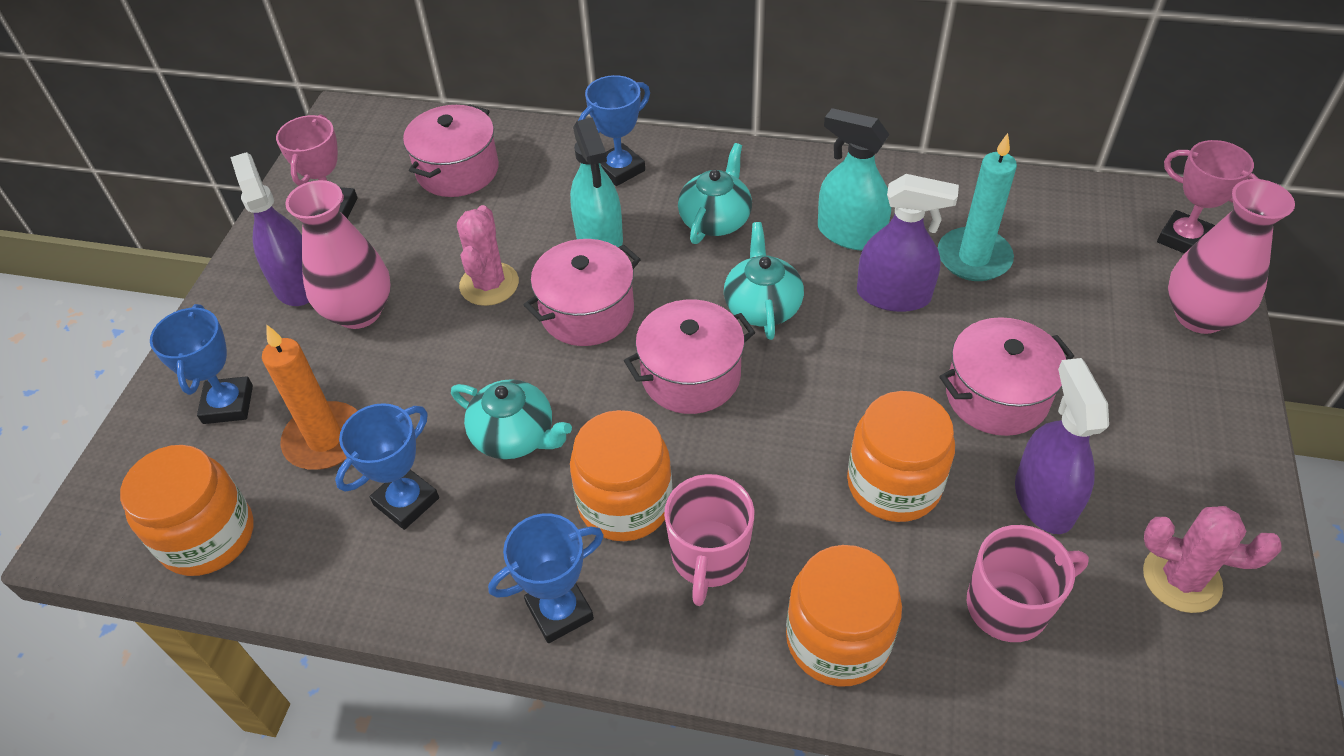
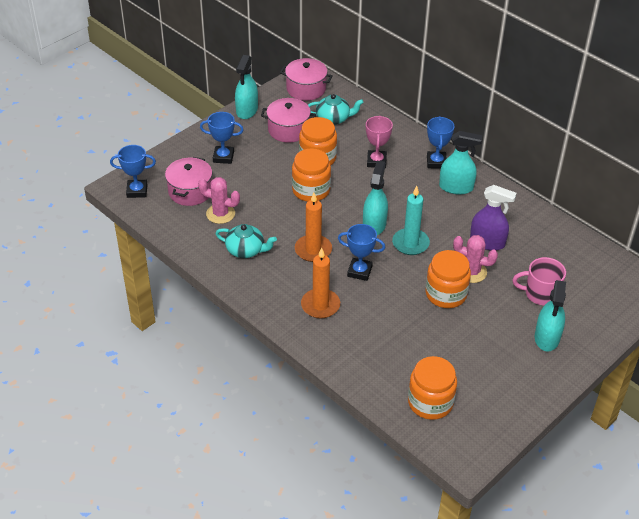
orange candle: 1 -> 2
pink mug: 2 -> 1
pink pot: 4 -> 3
pink trophy: 2 -> 1
pink vase: 2 -> 0
purple spray bottle: 3 -> 1
turquoise spray bottle: 2 -> 4
turquoise teapot: 3 -> 2

